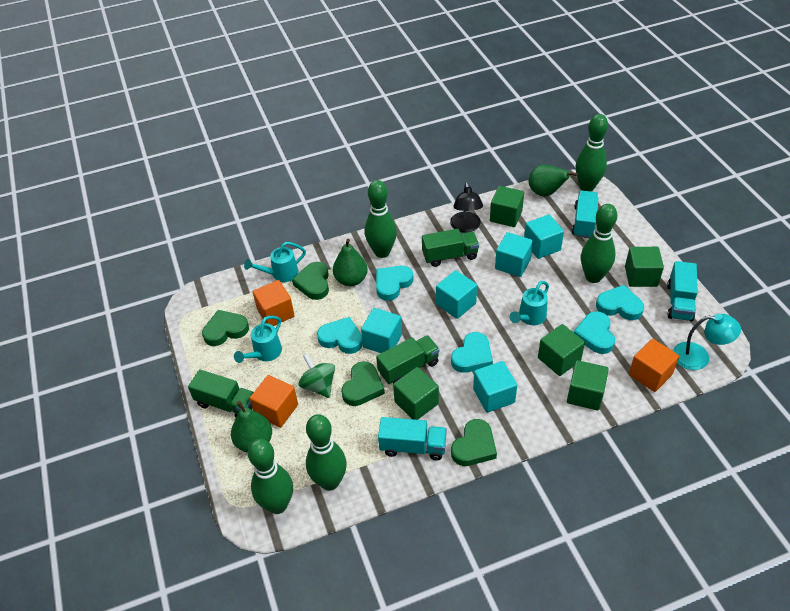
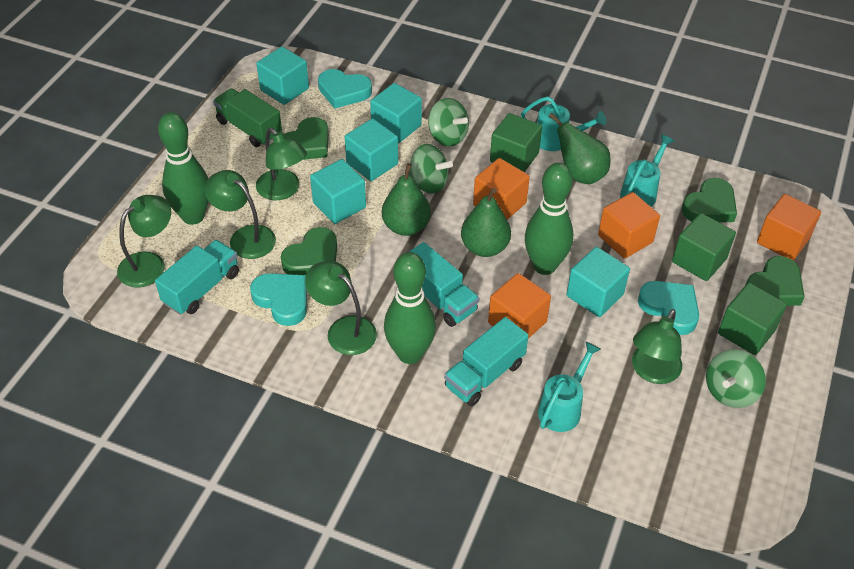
black lamp: 1 -> 0
green bowling pin: 5 -> 3
green cube: 5 -> 3
green lamp: 0 -> 5
green spinning top: 1 -> 3
green truck: 3 -> 1
orange cube: 3 -> 4
turquoise heart: 5 -> 3
turquoise lamp: 1 -> 0

